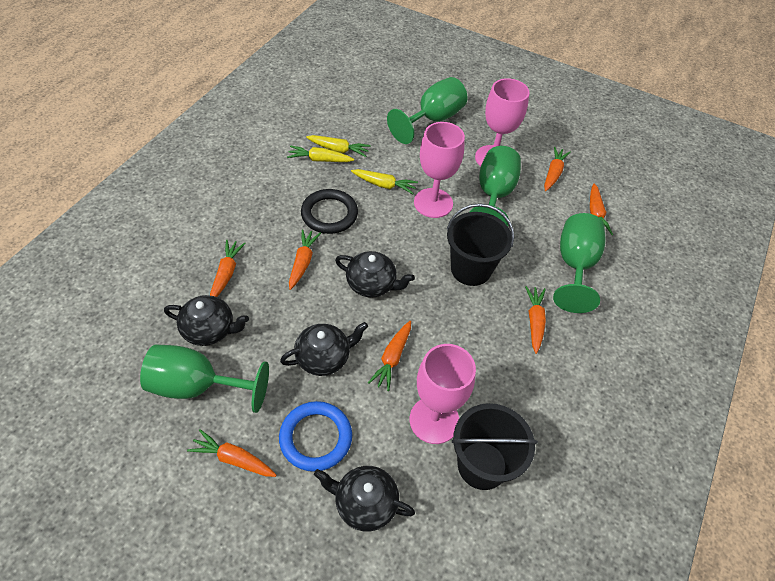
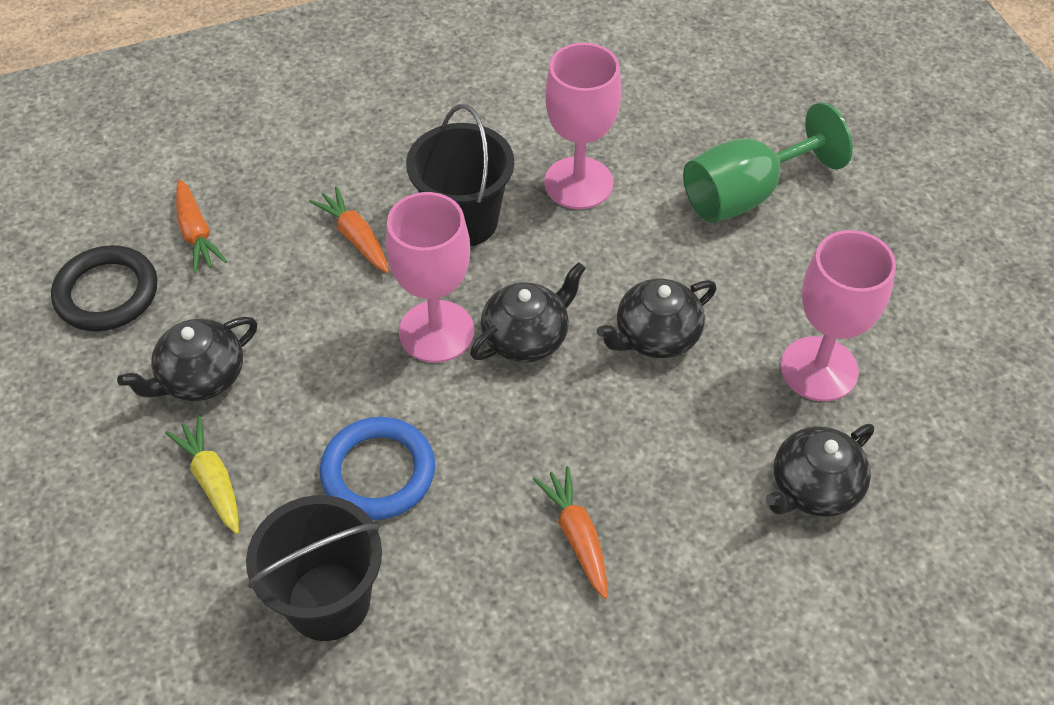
green goblet: 4 -> 1
orange carrot: 7 -> 3
yellow carrot: 3 -> 1

